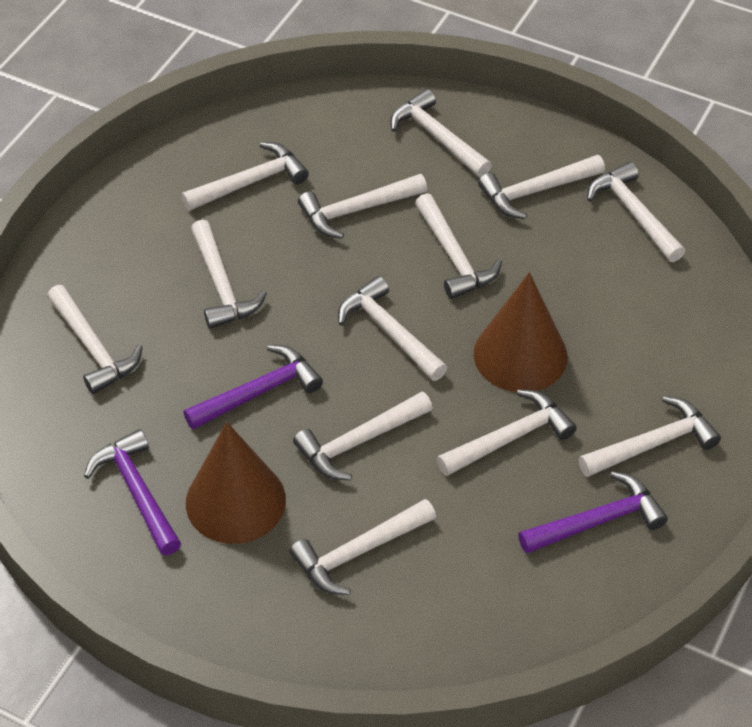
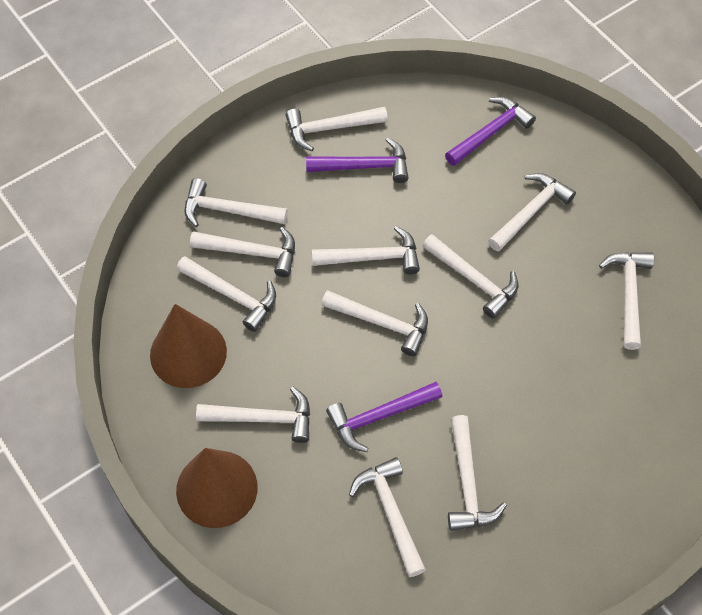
white hammer: 13 -> 12

